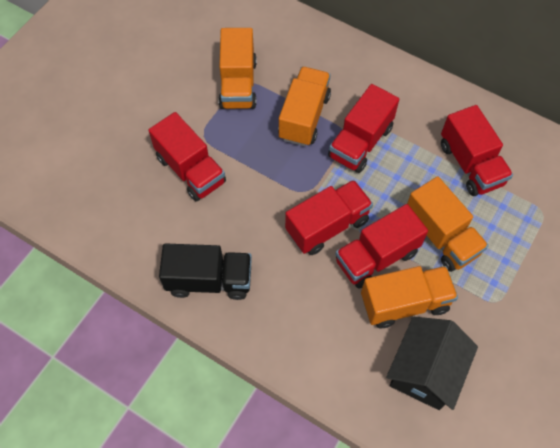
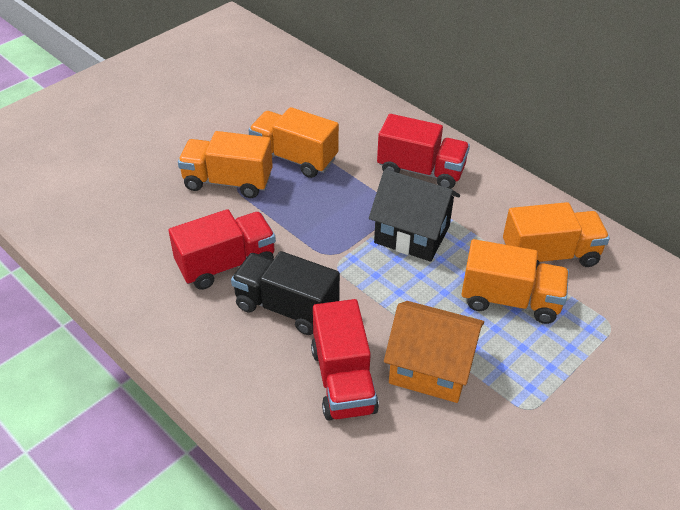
orange house: 0 -> 1
red truck: 5 -> 3

